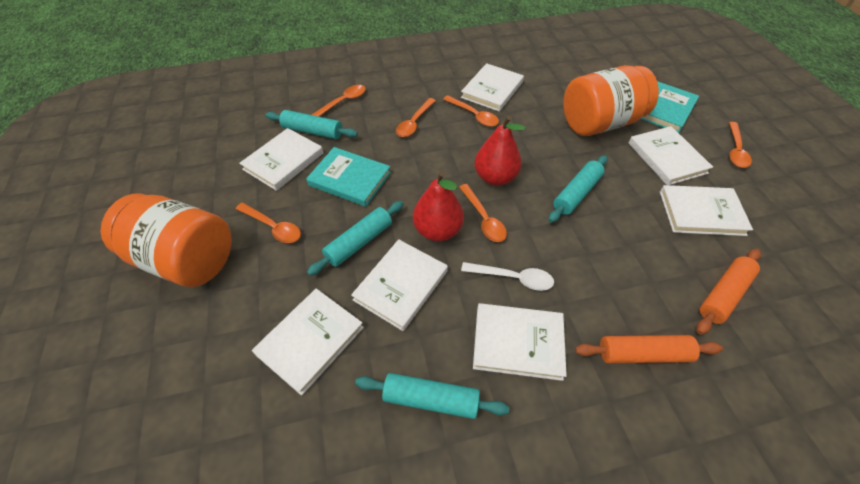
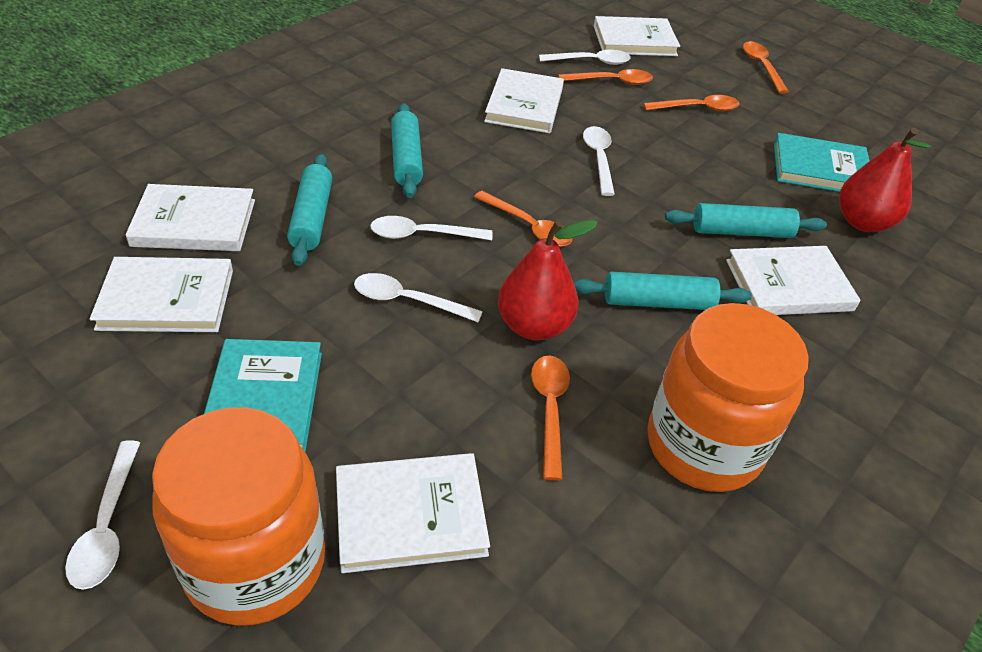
orange rolling pin: 2 -> 0
orange spoon: 6 -> 5
white book: 7 -> 6
white spoon: 1 -> 5

